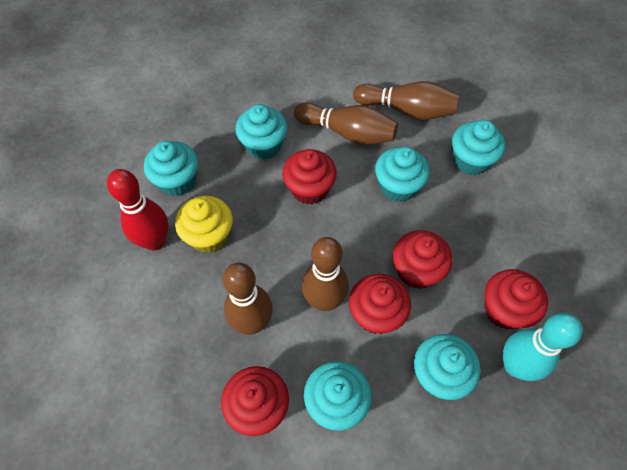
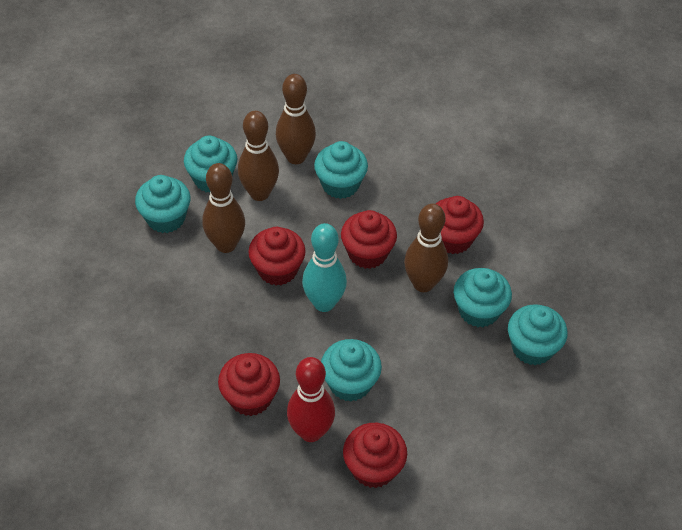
yellow cupcake: 1 -> 0

